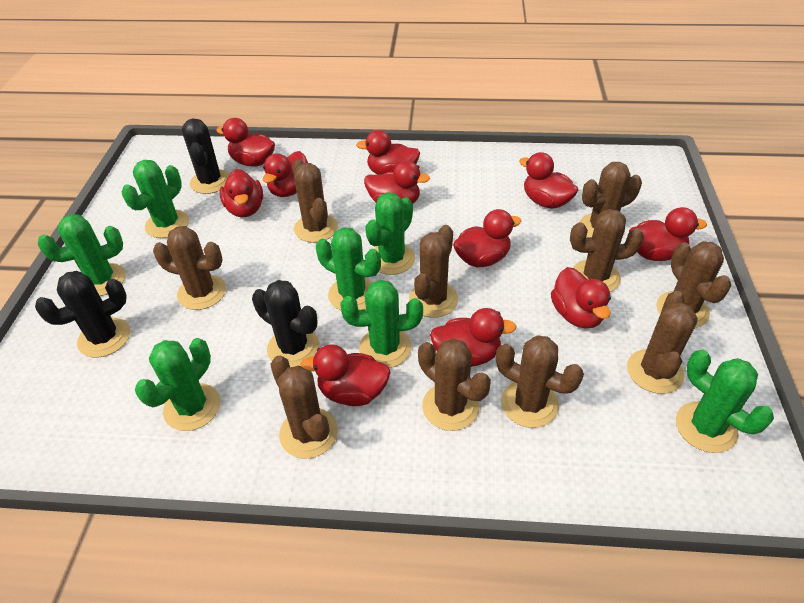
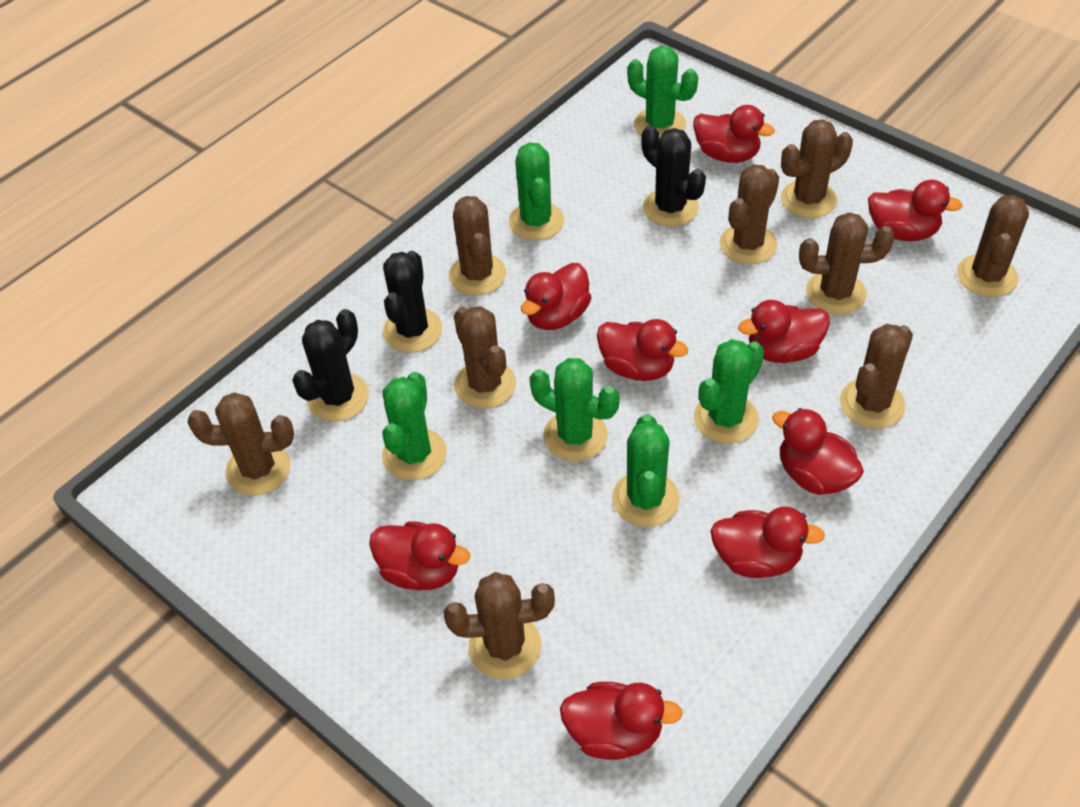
brown cactus: 10 -> 9
green cactus: 7 -> 6
red duck: 11 -> 9

